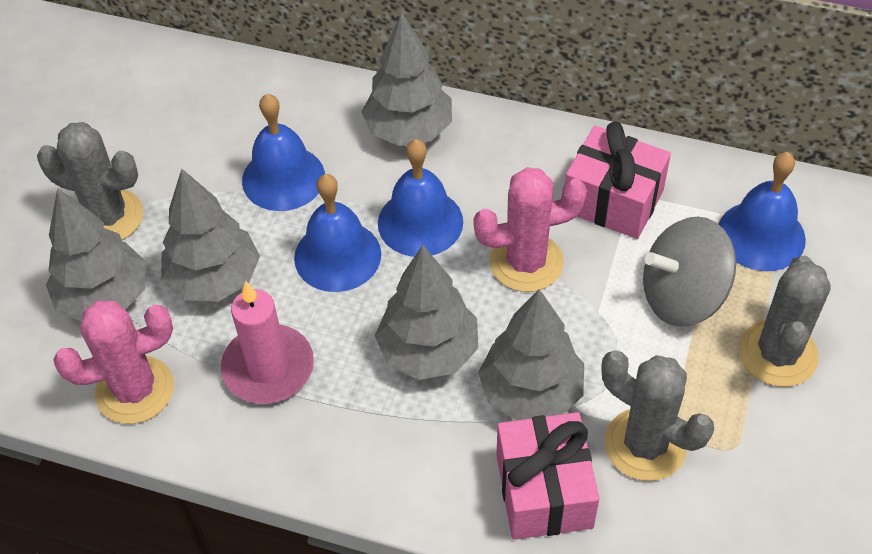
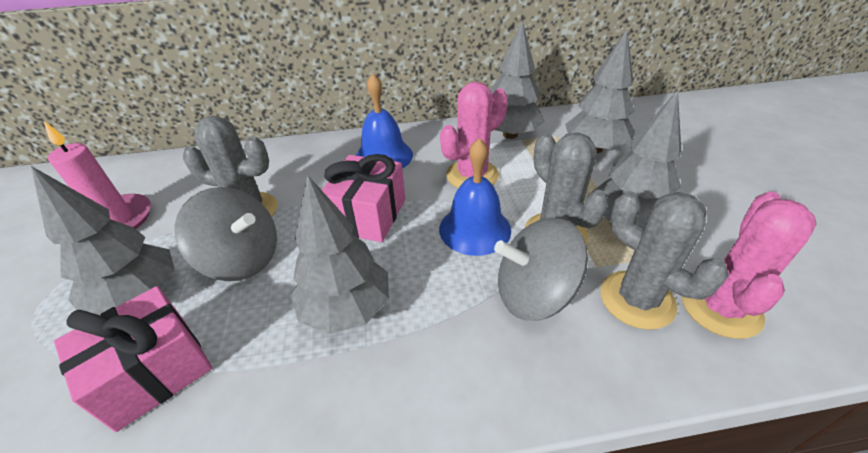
blue bell: 4 -> 2
grey spinning top: 1 -> 2

